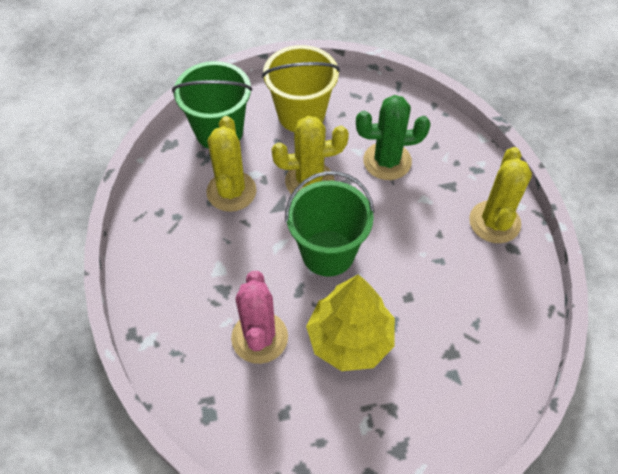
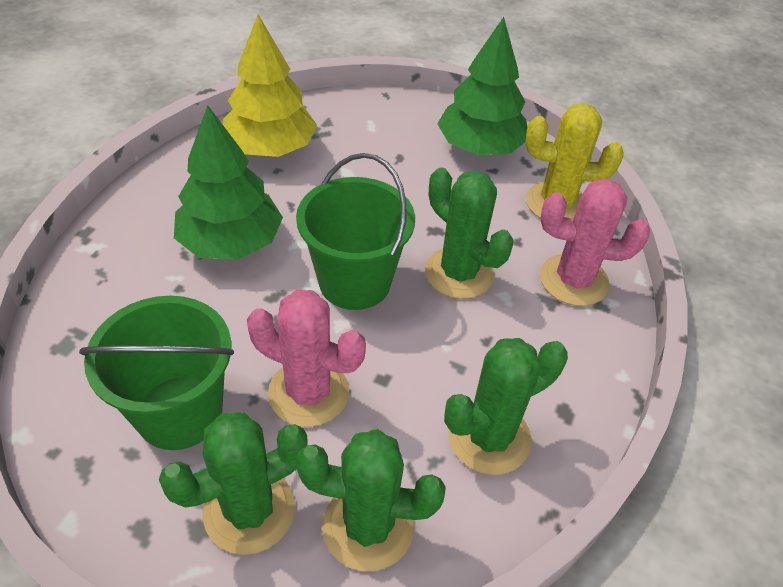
green cactus: 1 -> 4
green tree: 0 -> 2
pink cactus: 1 -> 2
yellow bucket: 1 -> 0
yellow cactus: 3 -> 1

